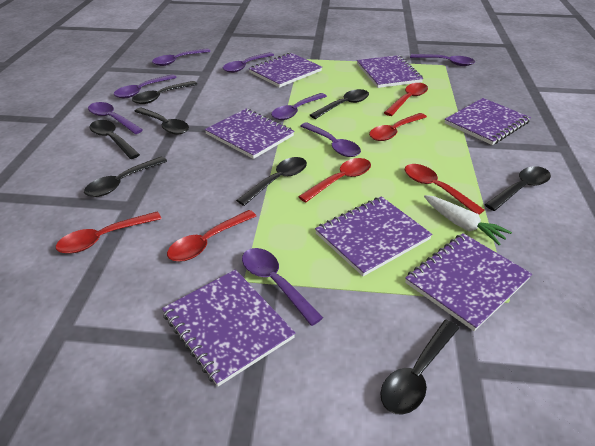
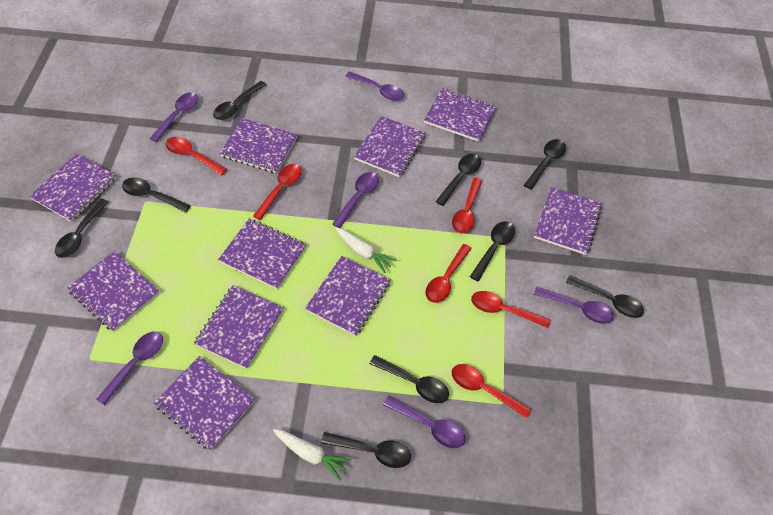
black spoon: 8 -> 9
purple notebook: 7 -> 10
purple spoon: 8 -> 6
white carrot: 1 -> 2

